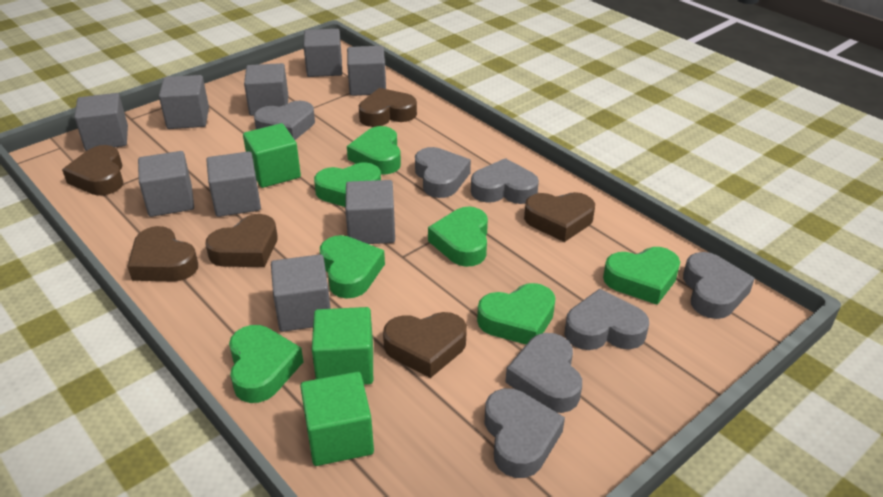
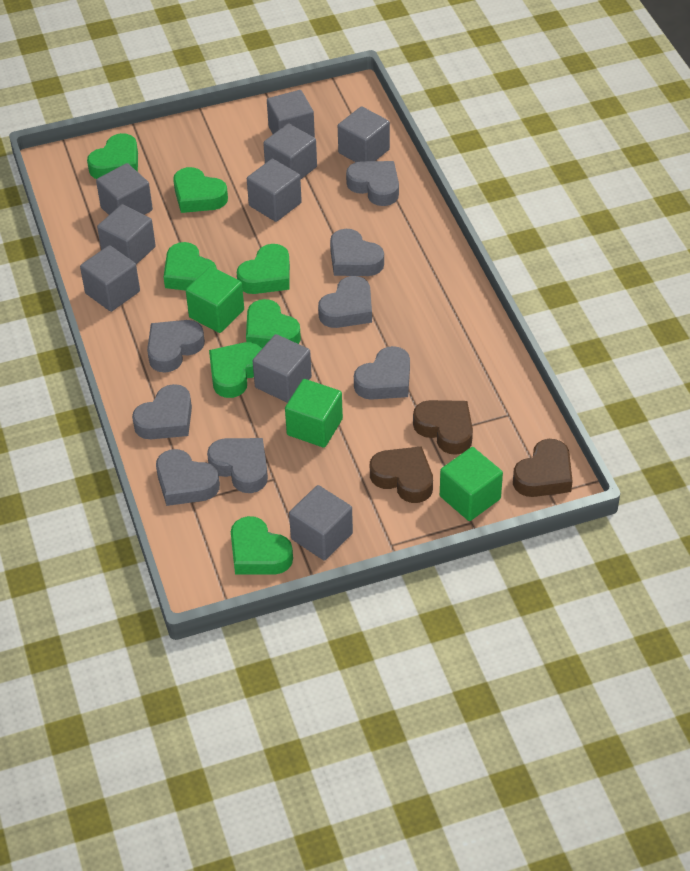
brown heart: 6 -> 3
grey heart: 7 -> 8

